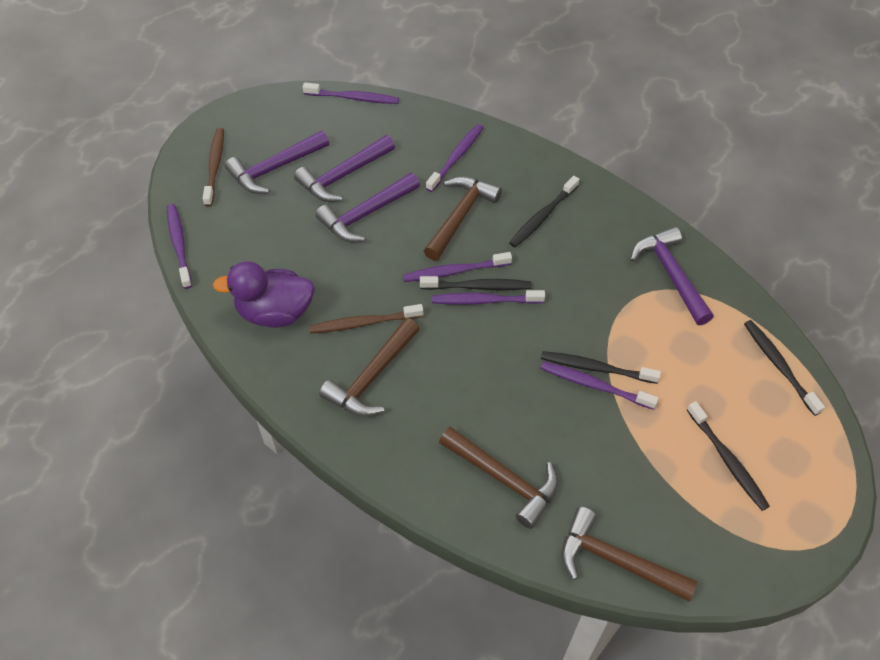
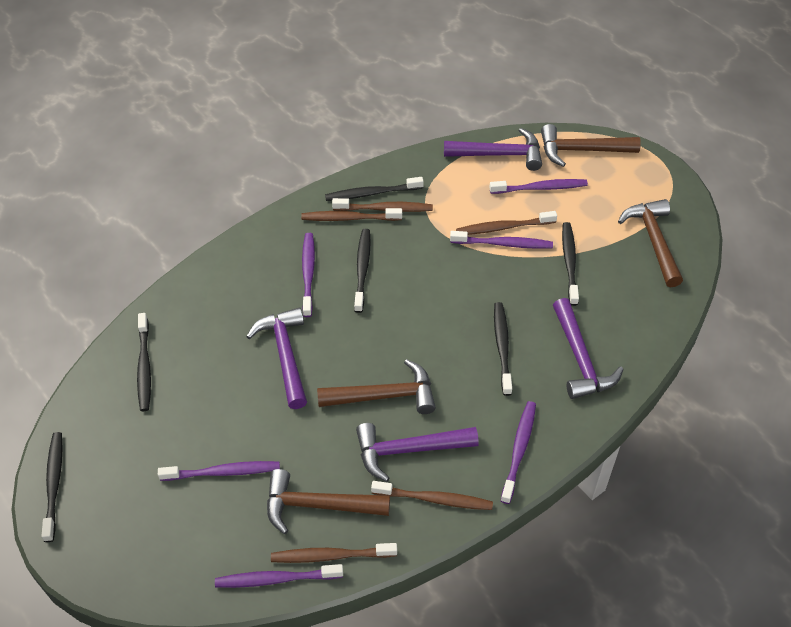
black toothbrush: 5 -> 6
brown toothbrush: 2 -> 5
purple duck: 1 -> 0

